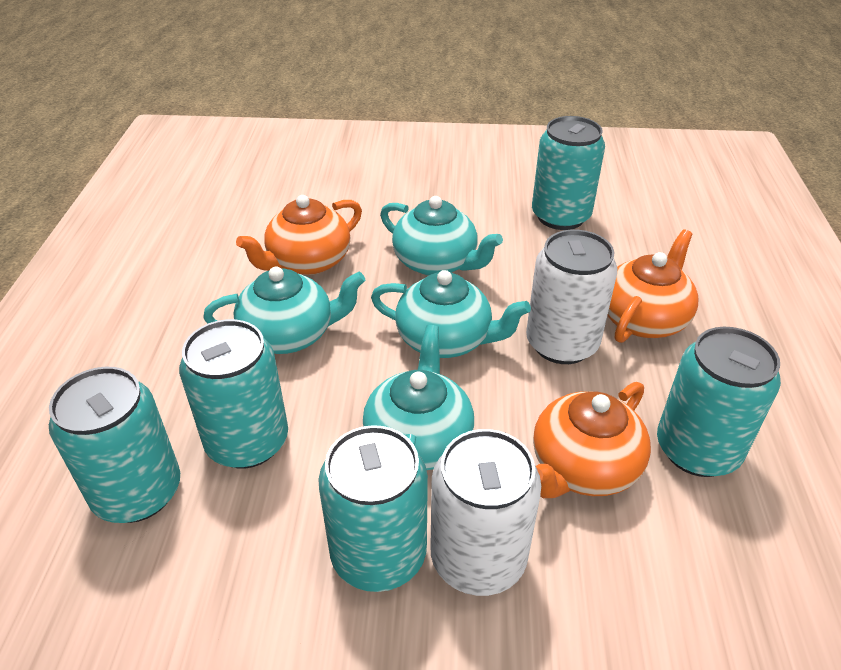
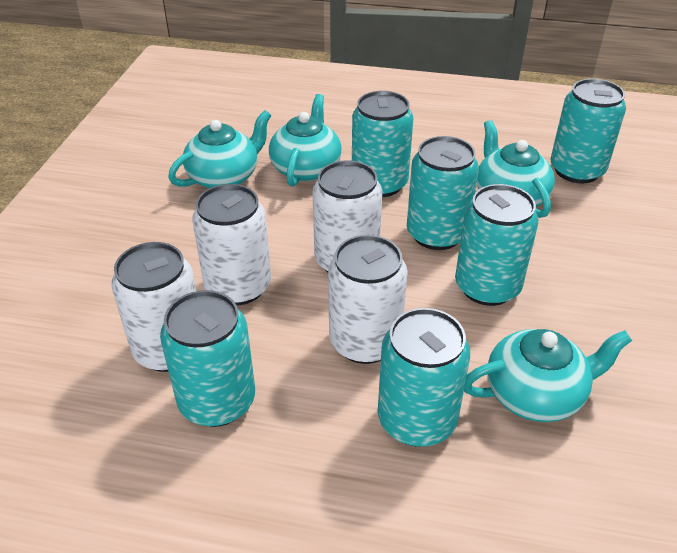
orange teapot: 3 -> 0
turquoise can: 5 -> 6
white can: 2 -> 4

